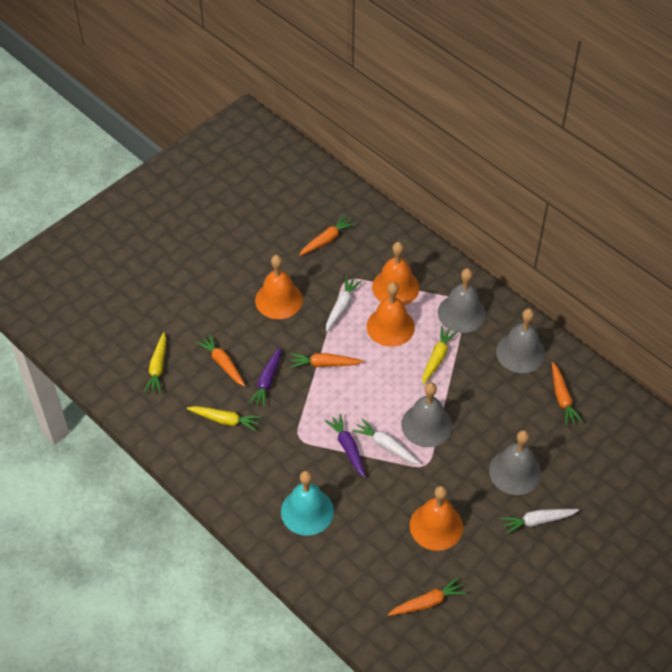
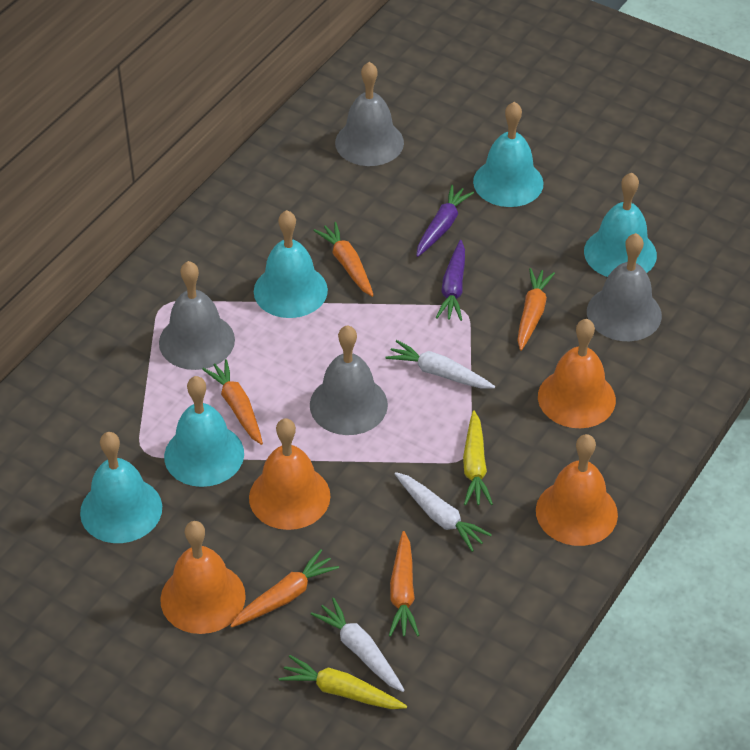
turquoise bell: 1 -> 5
yellow carrot: 3 -> 2

